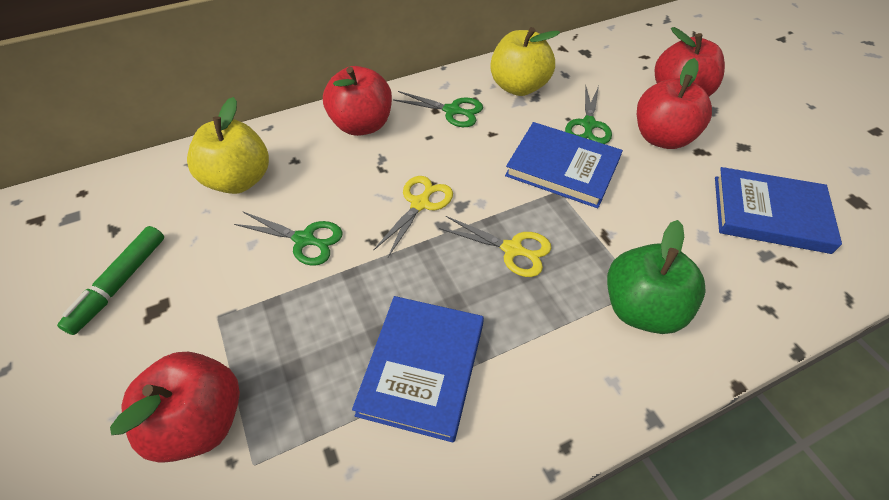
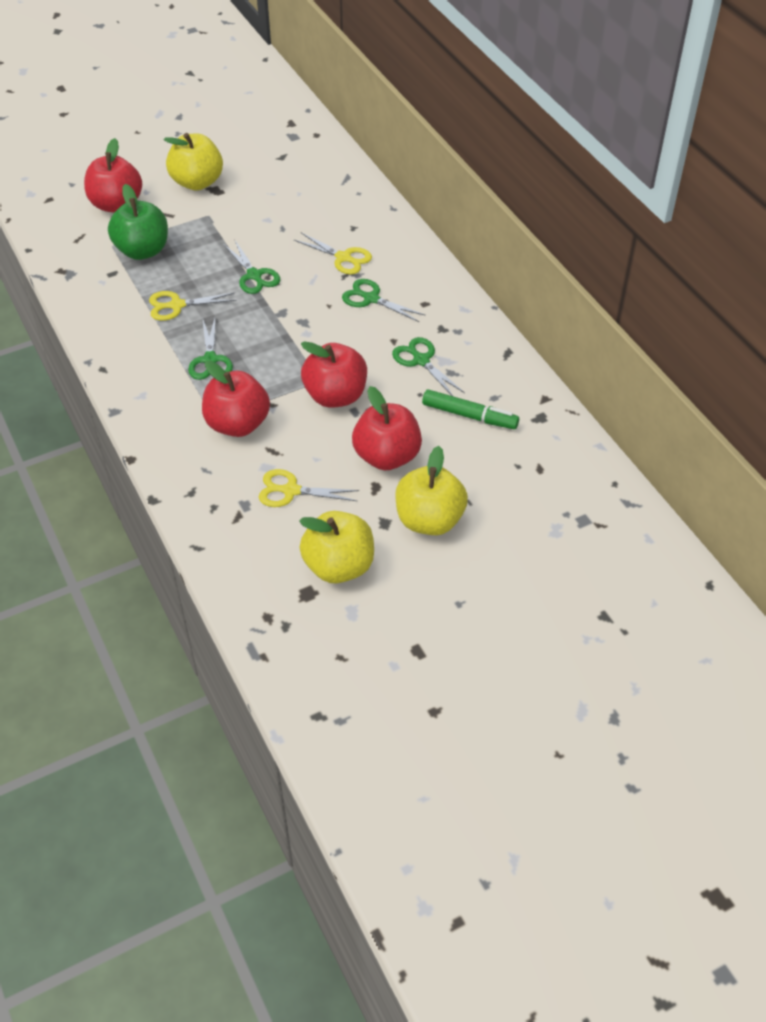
blue book: 3 -> 0
green scissors: 3 -> 4
yellow apple: 2 -> 3
yellow scissors: 2 -> 3

